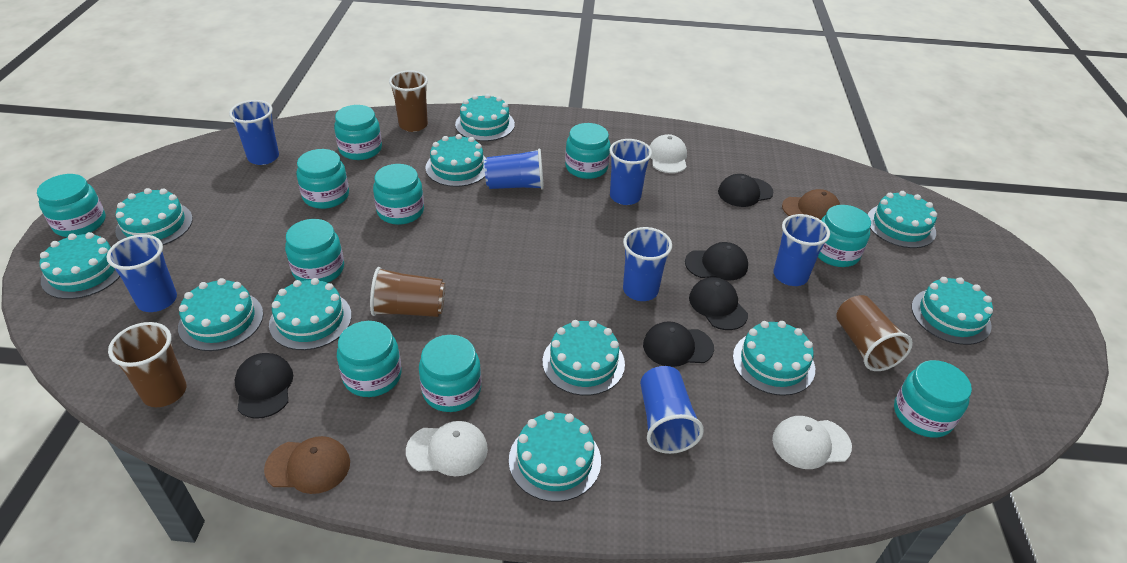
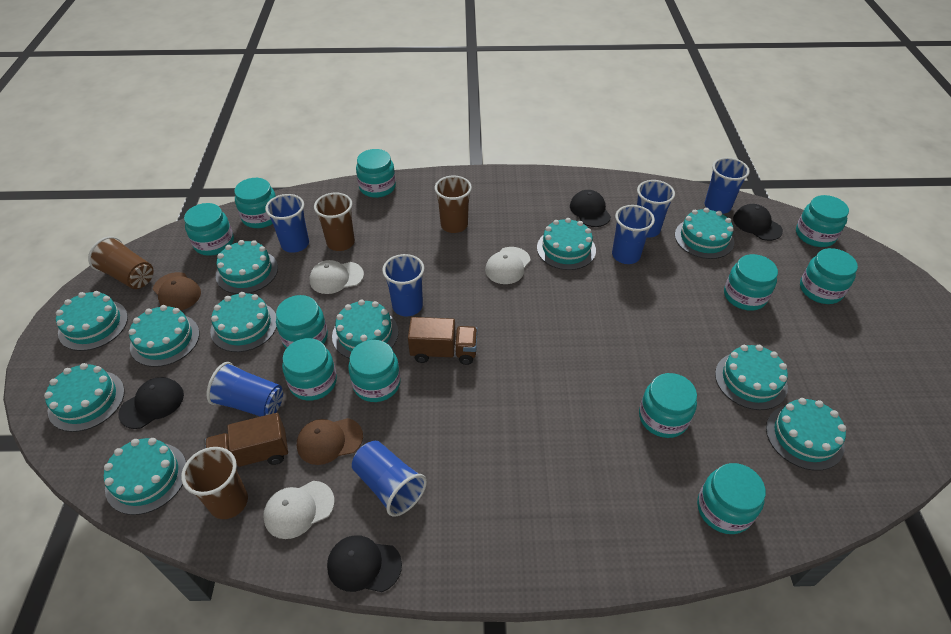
black cap: 5 -> 4
brown truck: 0 -> 2
turquoise jar: 10 -> 11

